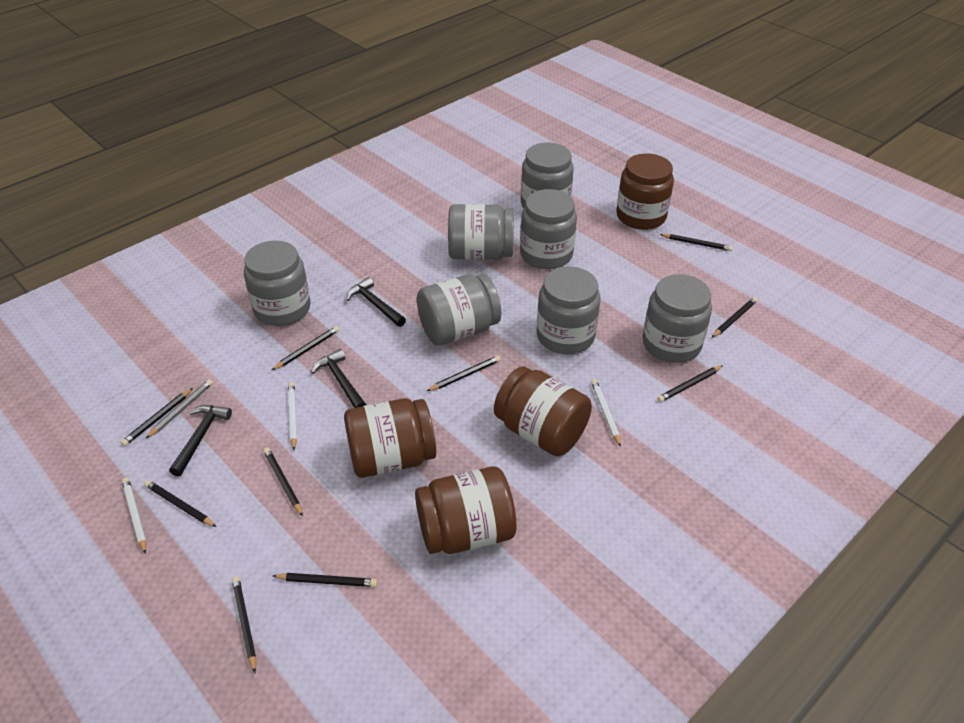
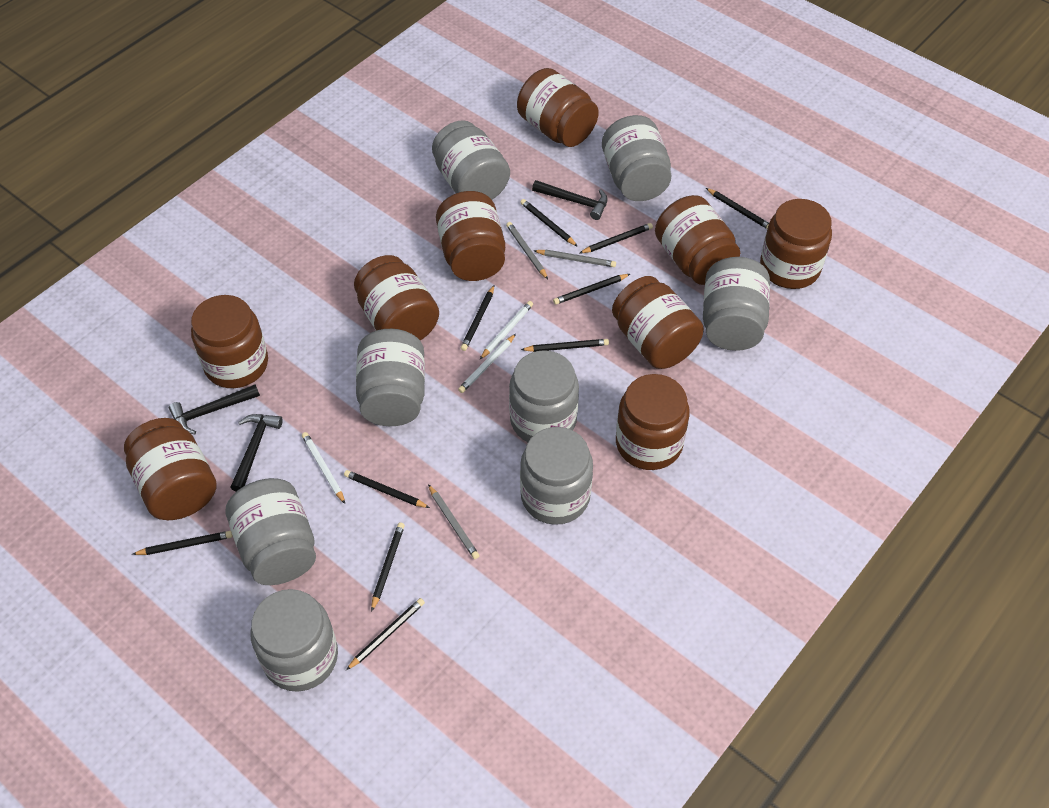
brown jar: 4 -> 9
grey jar: 7 -> 8
grey pencil: 1 -> 3

